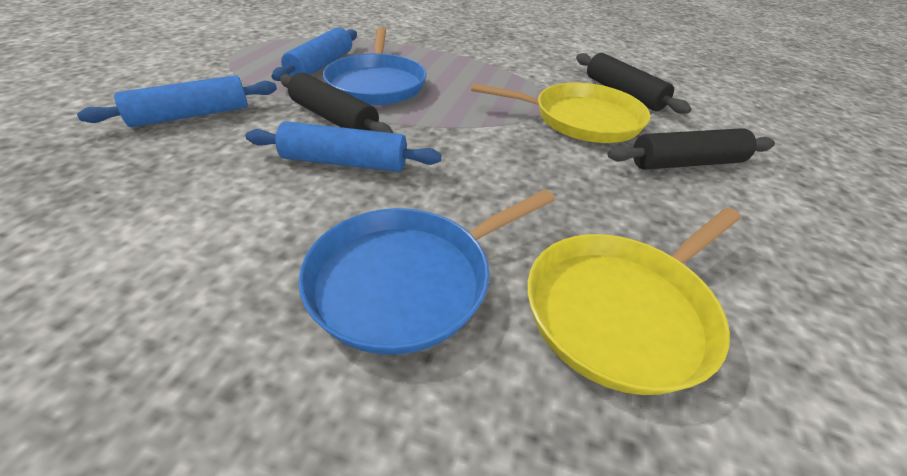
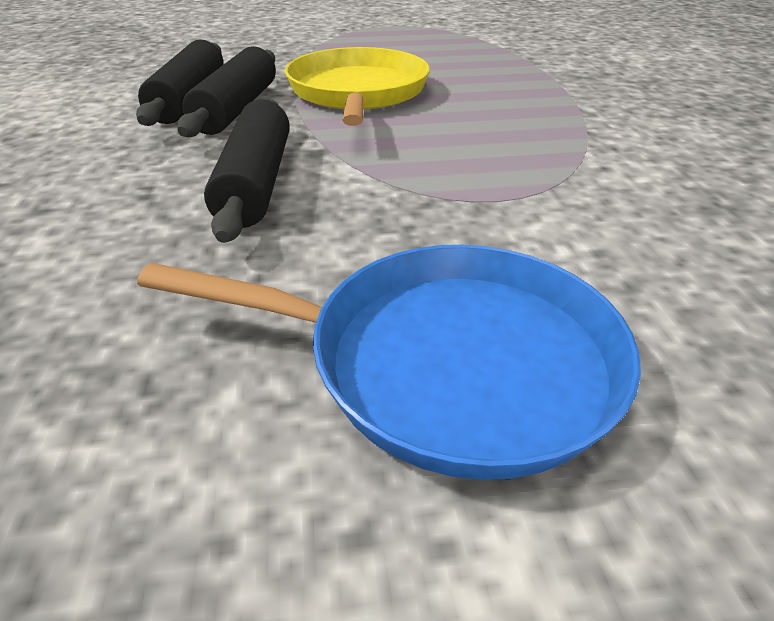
blue pan: 2 -> 1
blue rolling pin: 3 -> 0
yellow pan: 2 -> 1

